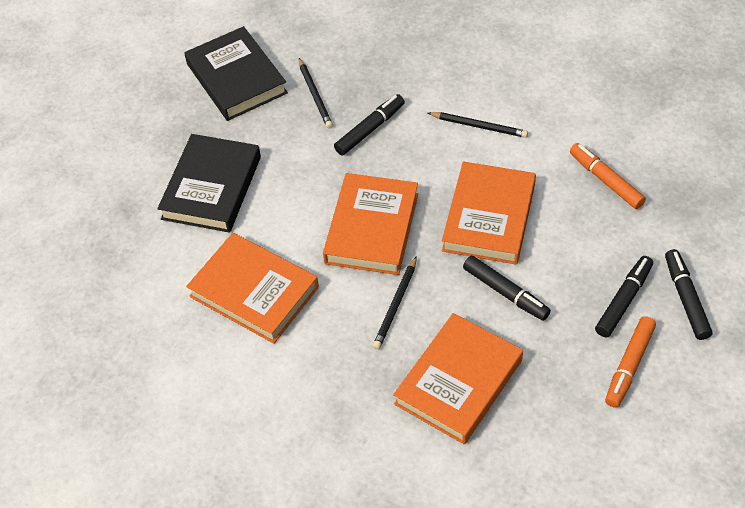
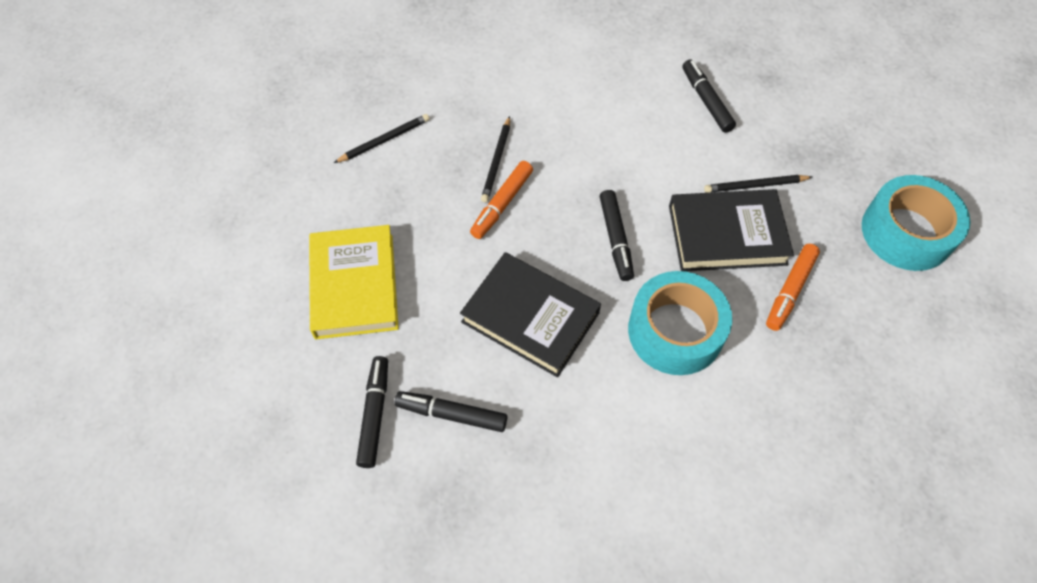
orange book: 4 -> 0
turquoise tape: 0 -> 2
yellow book: 0 -> 1

